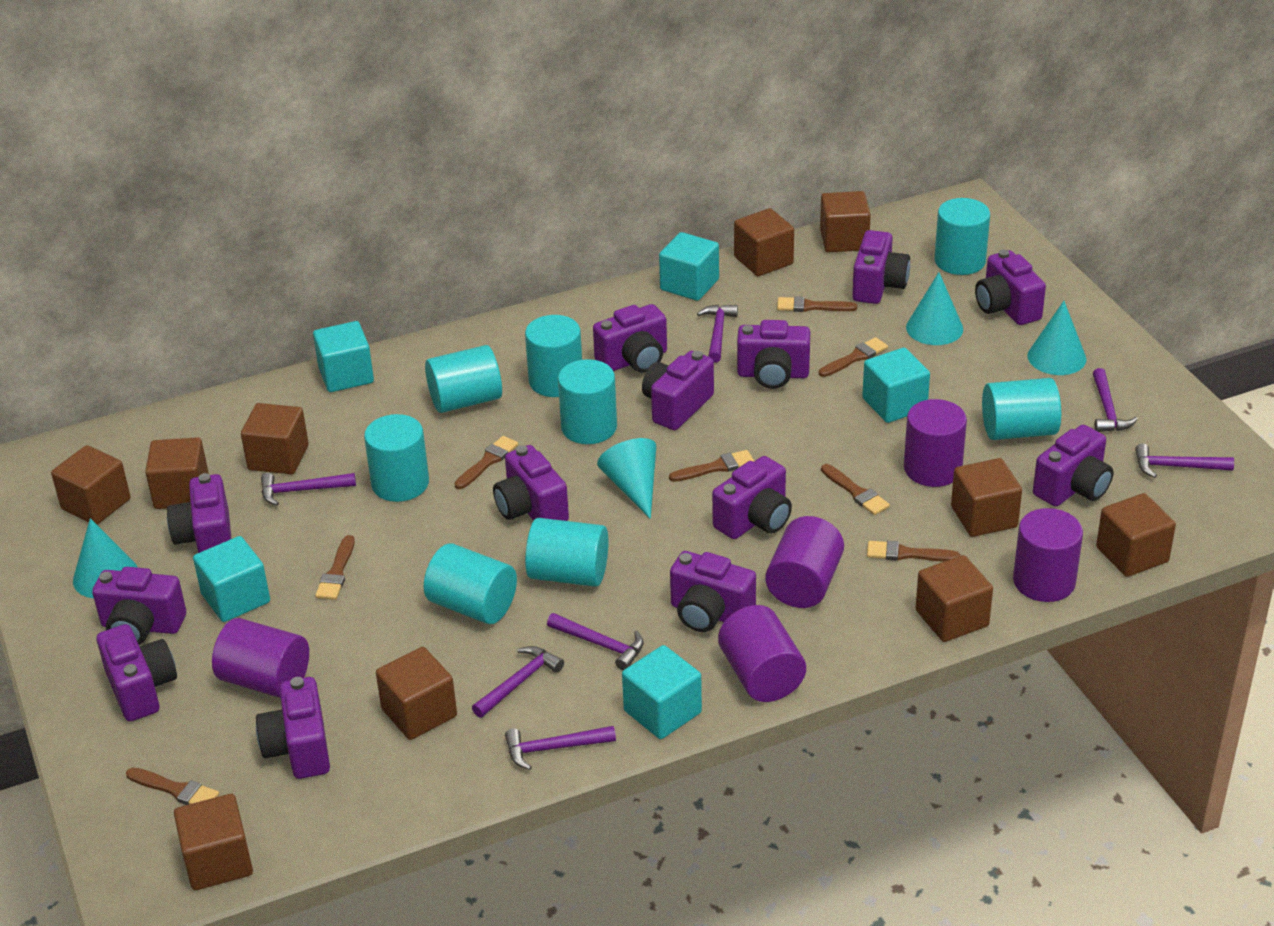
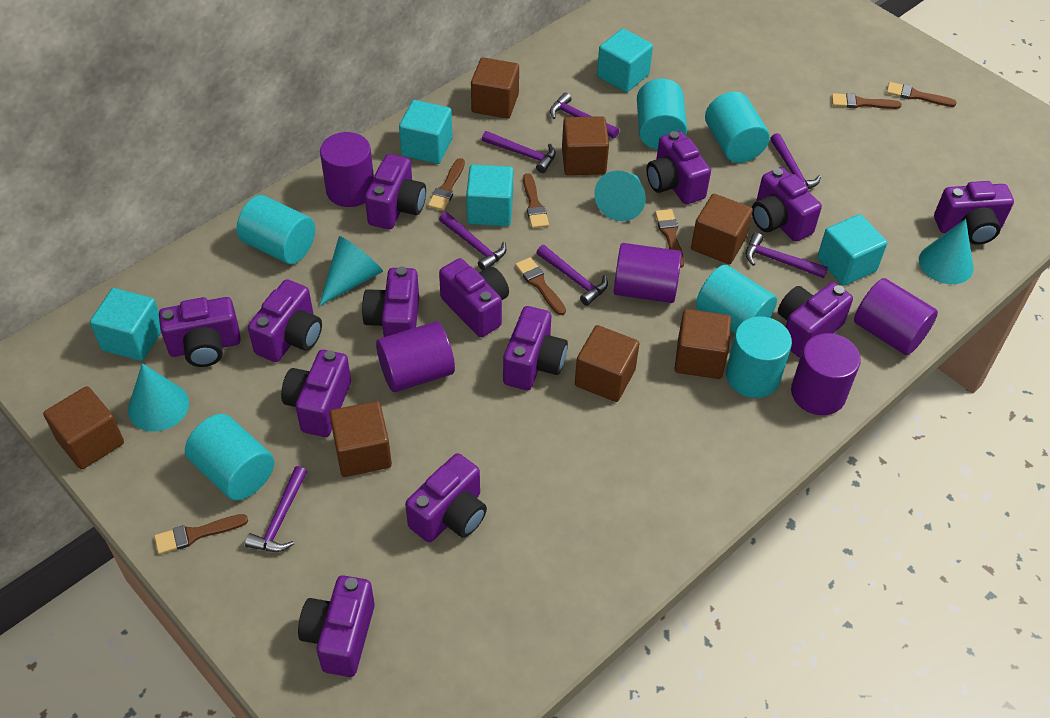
brown brush: 8 -> 7
brown cube: 10 -> 7
turquoise cylinder: 8 -> 6

